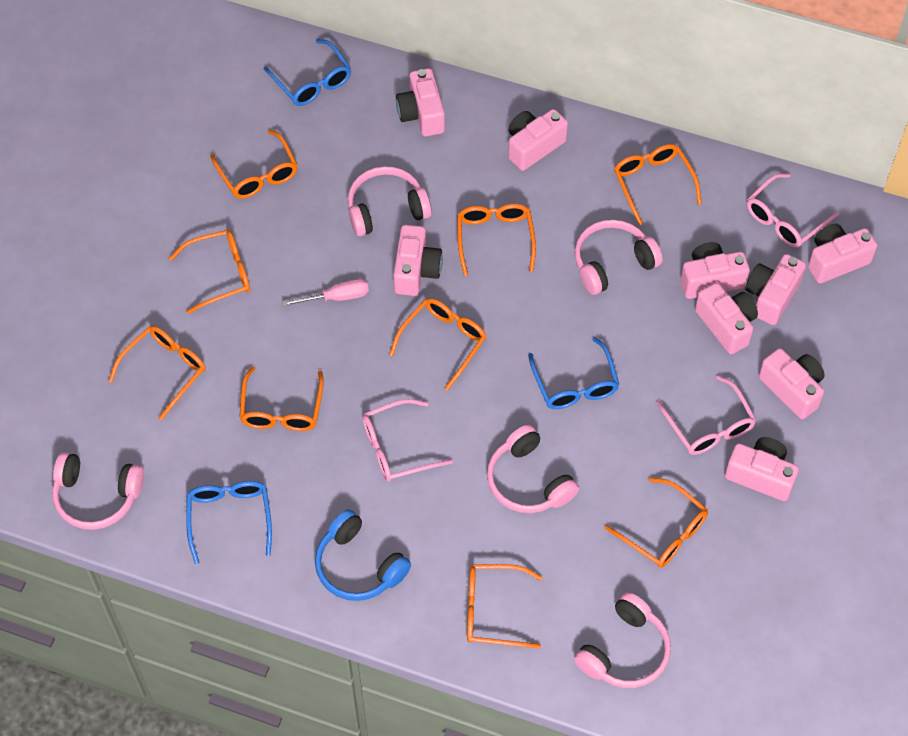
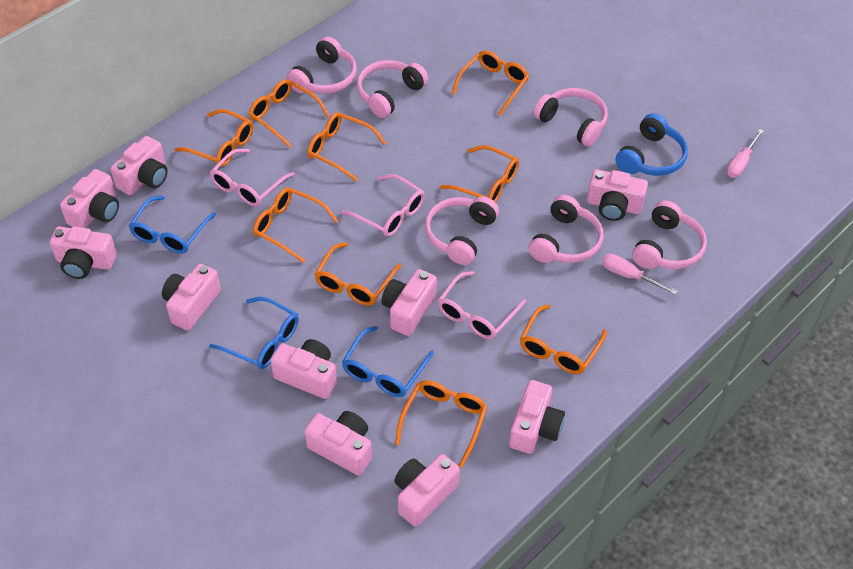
pink camera: 9 -> 10
pink headphones: 5 -> 6
pink screwdriver: 1 -> 2

